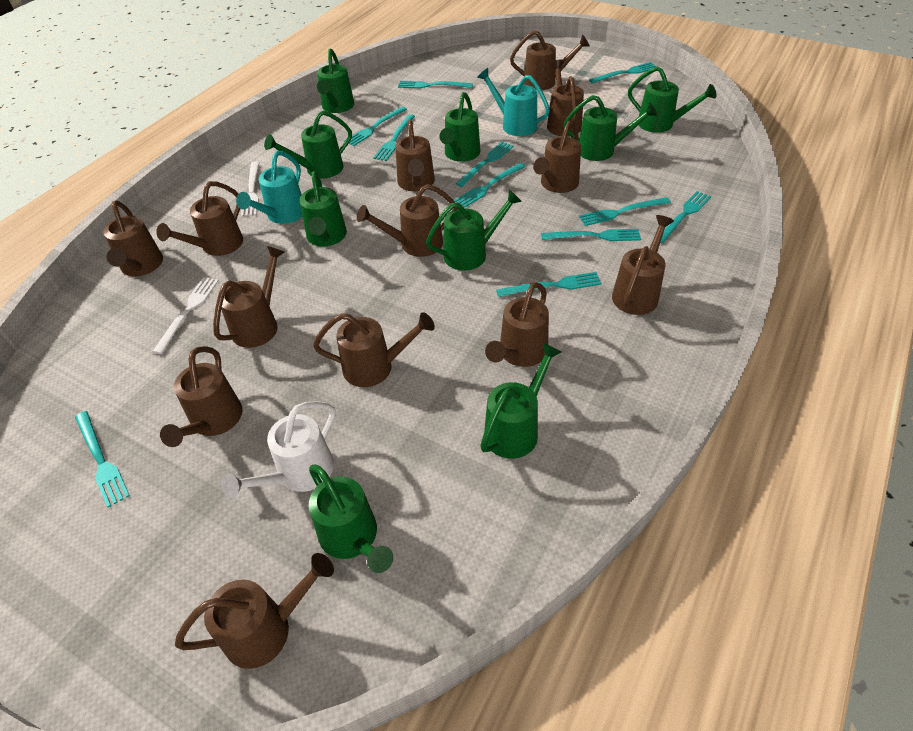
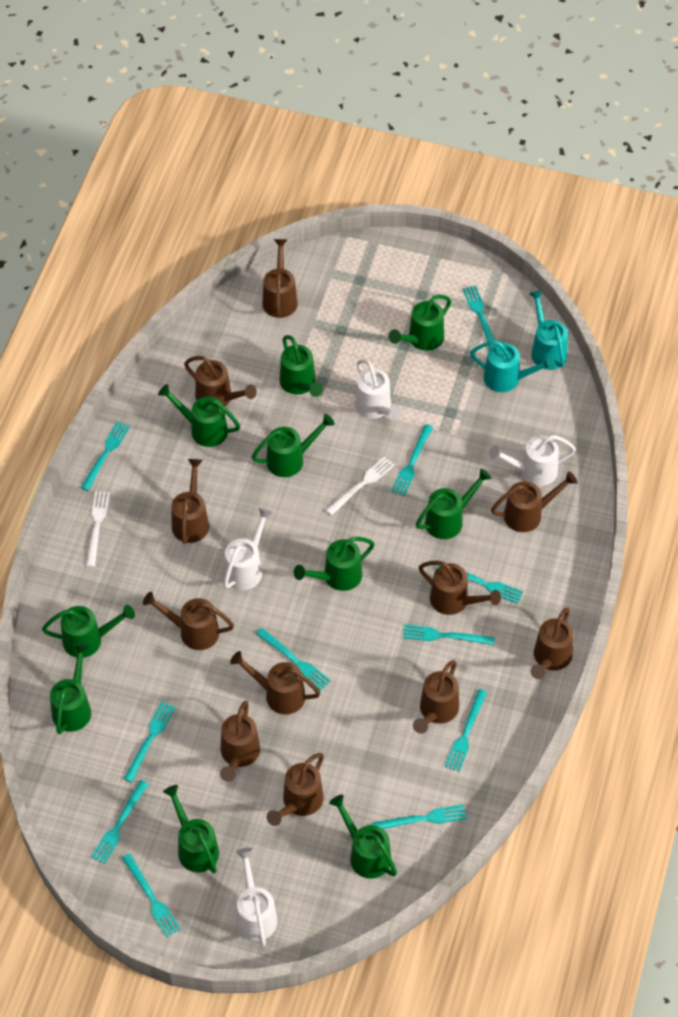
brown watering can: 13 -> 11
green watering can: 9 -> 10
white watering can: 1 -> 4

